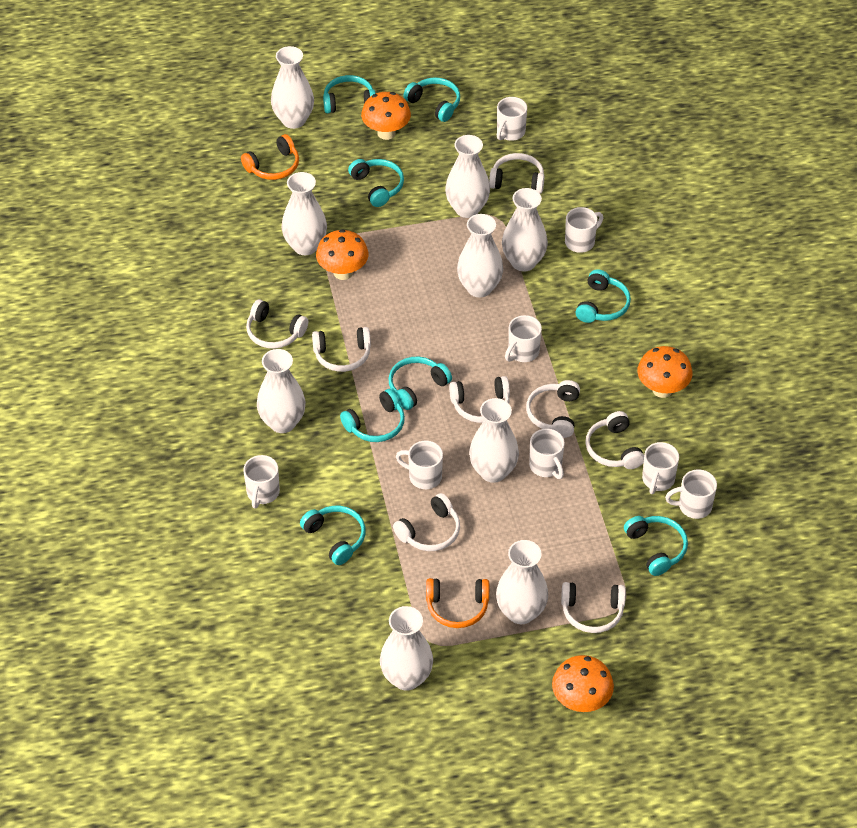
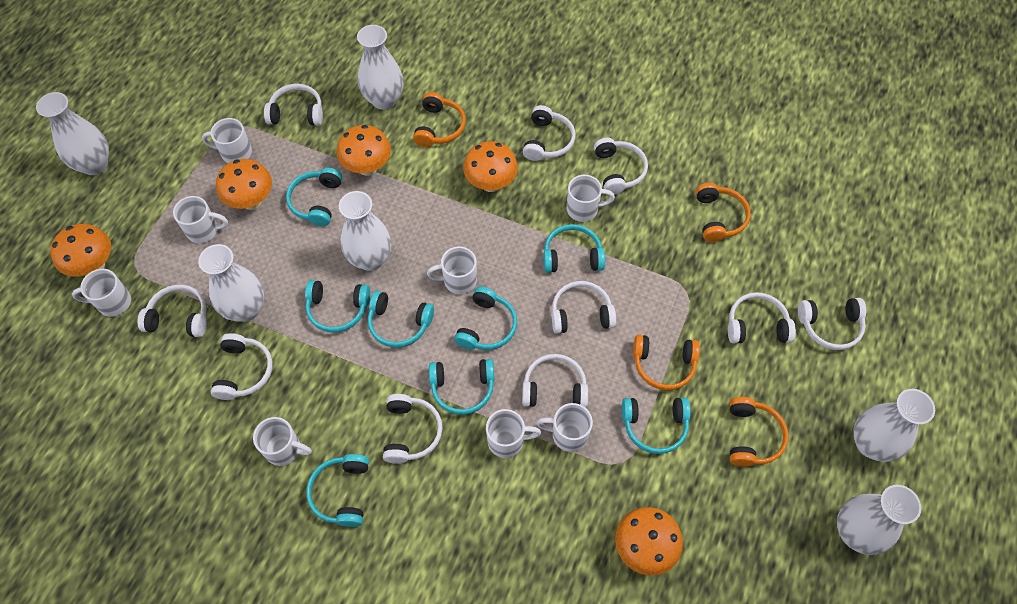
orange headphones: 2 -> 4
orange mushroom: 4 -> 5
white headphones: 8 -> 10
white vase: 9 -> 6

